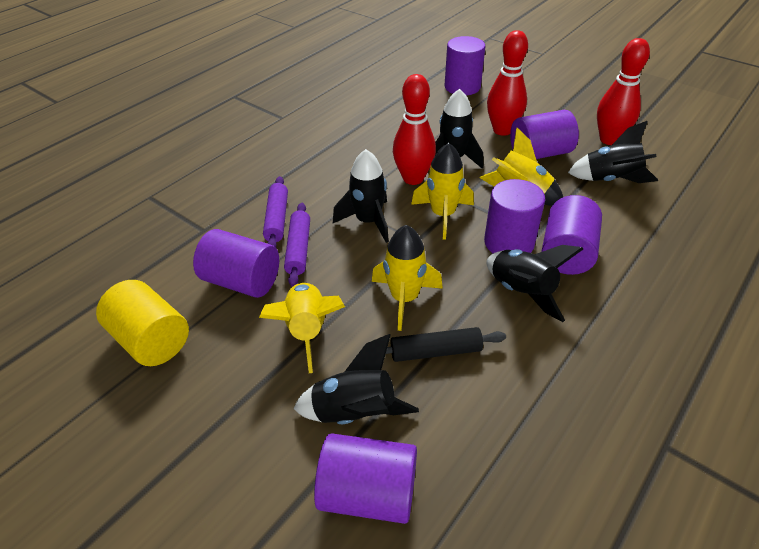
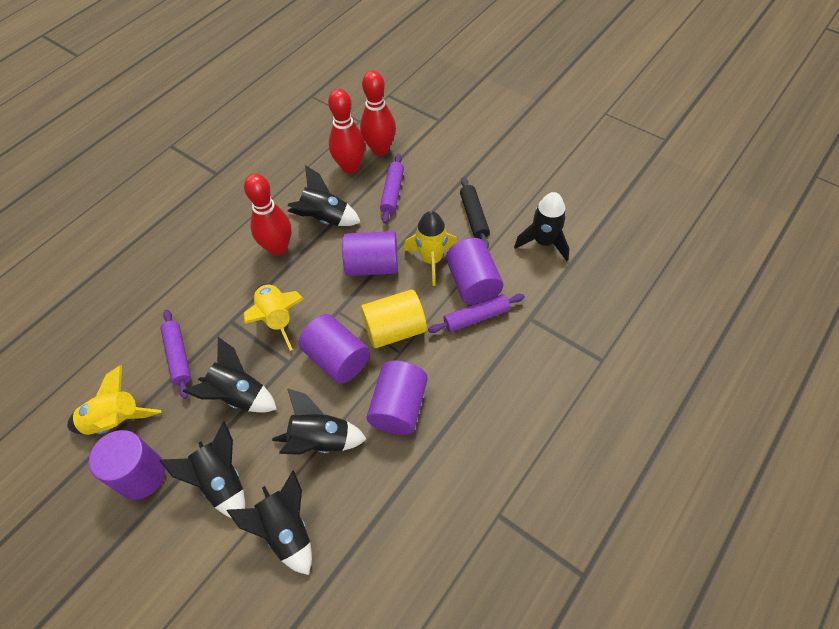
black rocket: 5 -> 6
purple cylinder: 6 -> 5
purple rolling pin: 2 -> 3
yellow rocket: 4 -> 3

